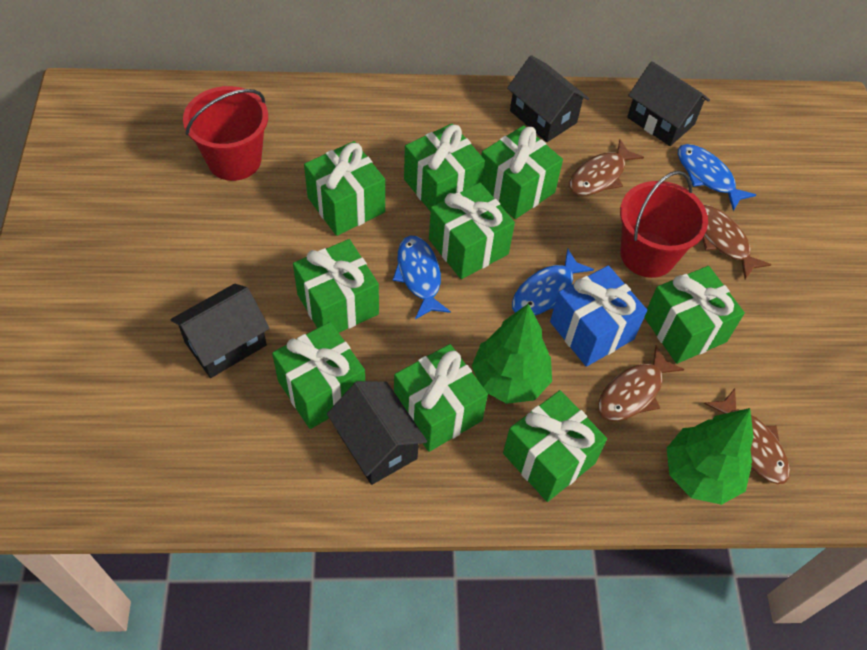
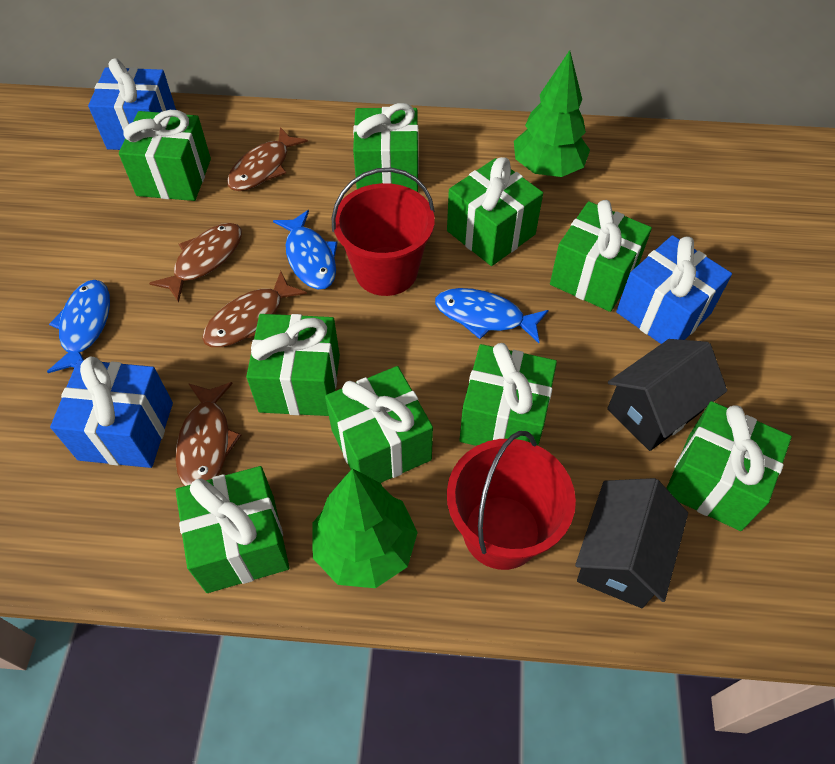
black house: 4 -> 2
blue gift: 1 -> 3

